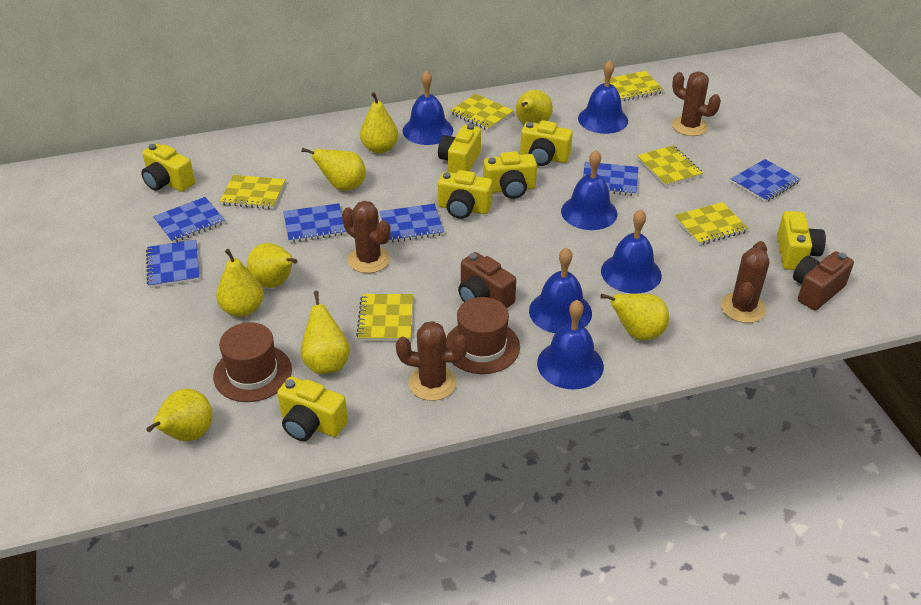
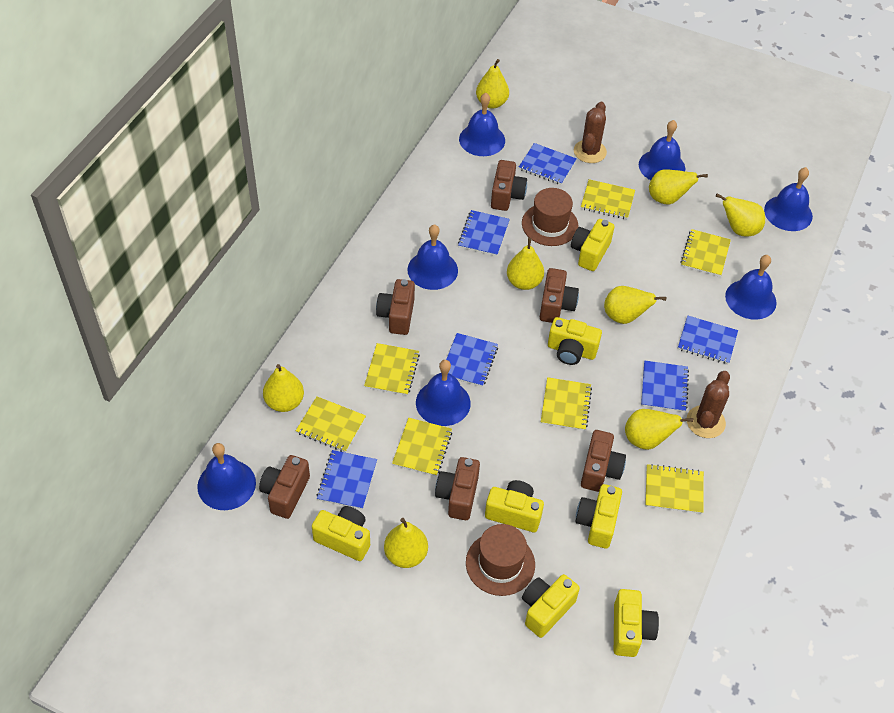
blue bell: 6 -> 7
brown cactus: 4 -> 2
brown camera: 2 -> 6
yellow notebook: 6 -> 7

